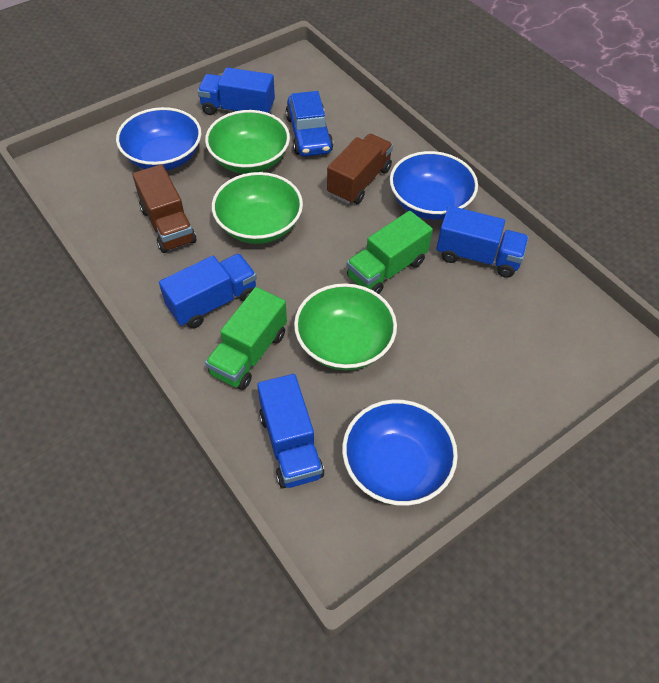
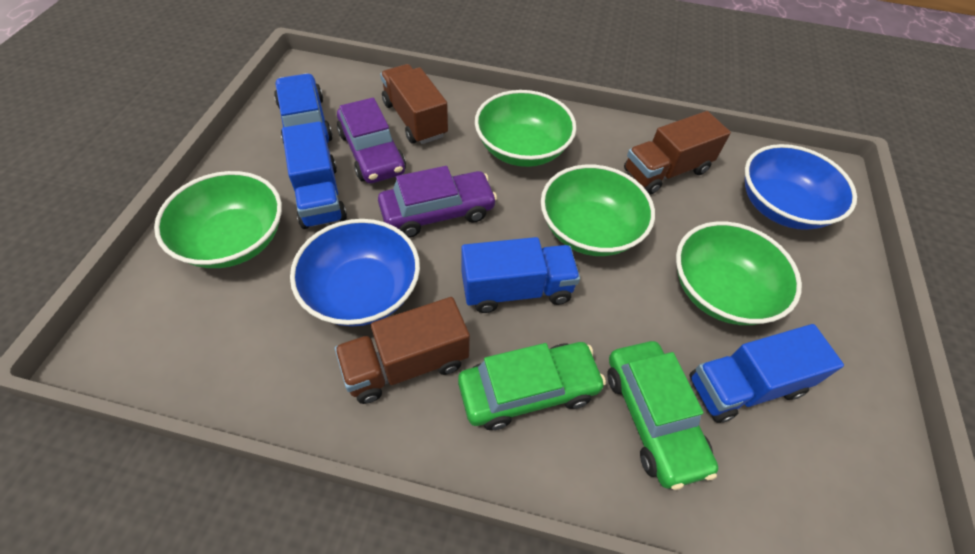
blue bowl: 3 -> 2
blue truck: 4 -> 3
brown truck: 2 -> 3
green bowl: 3 -> 4
green car: 0 -> 2
green truck: 2 -> 0
purple car: 0 -> 2

